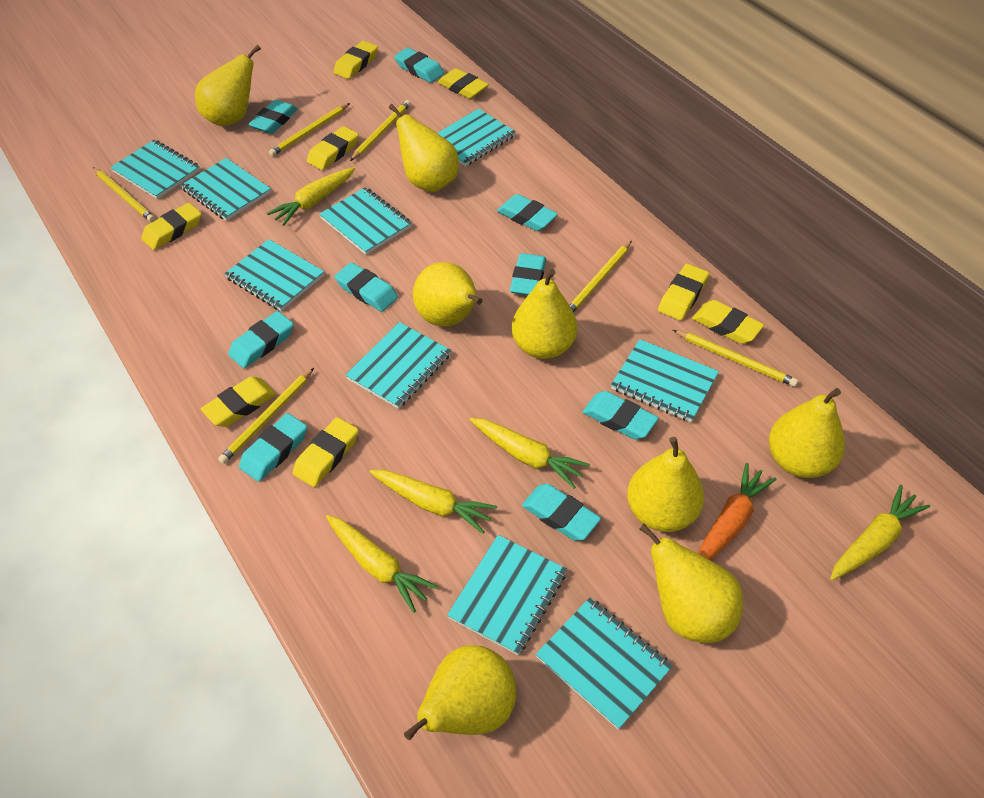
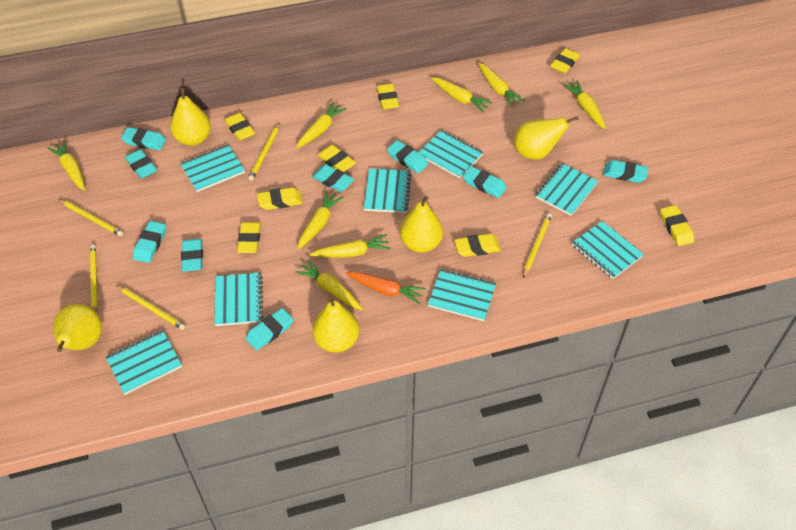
turquoise notebook: 9 -> 8
yellow carrot: 5 -> 8
yellow pear: 8 -> 5
yellow pencil: 6 -> 5

